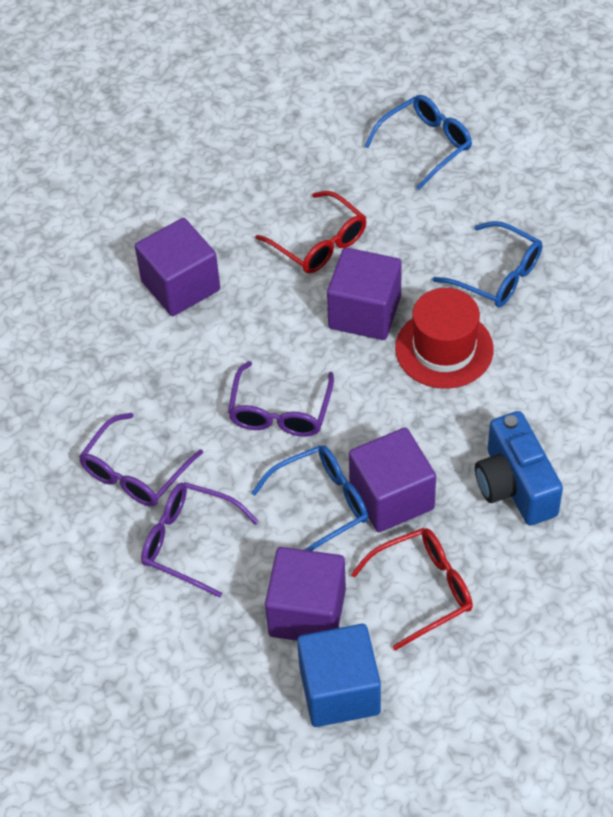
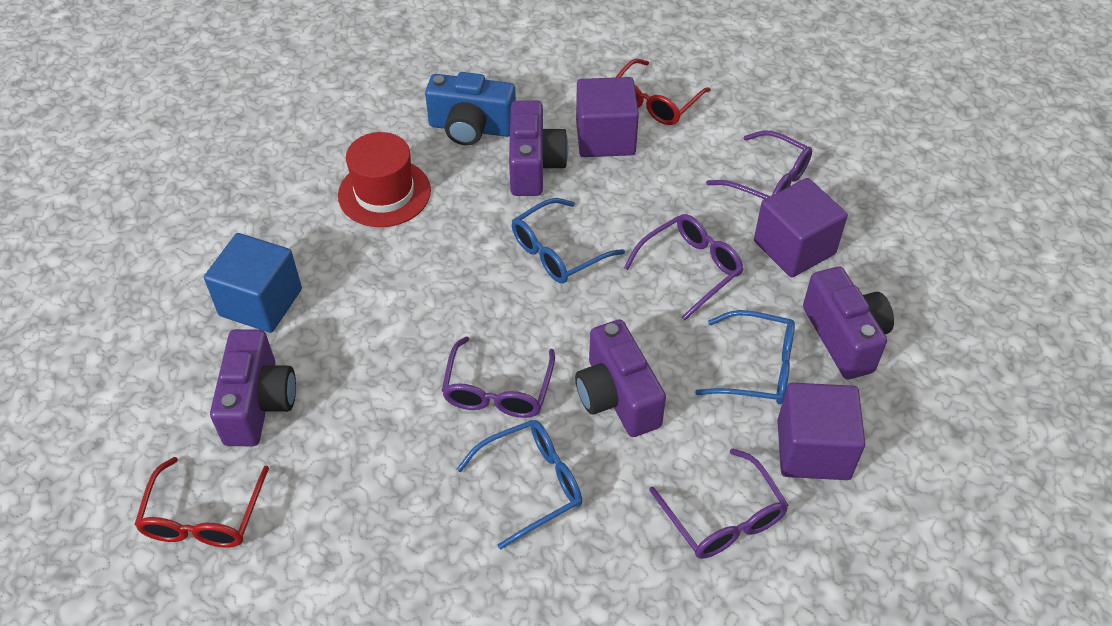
purple camera: 0 -> 4
purple cube: 4 -> 3
purple glasses: 3 -> 4

